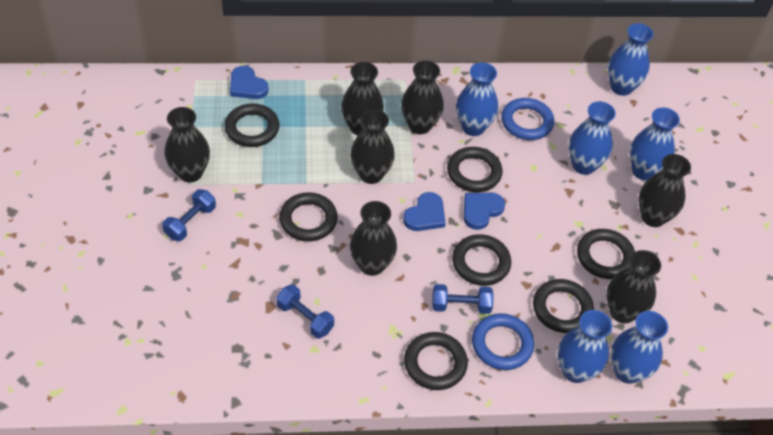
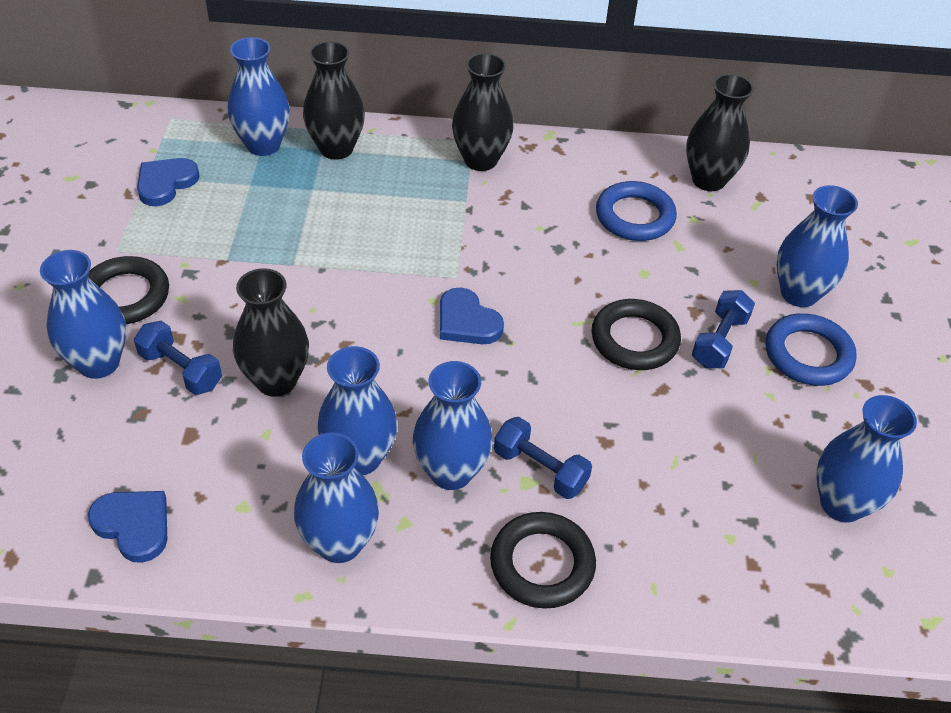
black ring: 7 -> 3
black vase: 7 -> 4
blue vase: 6 -> 7

